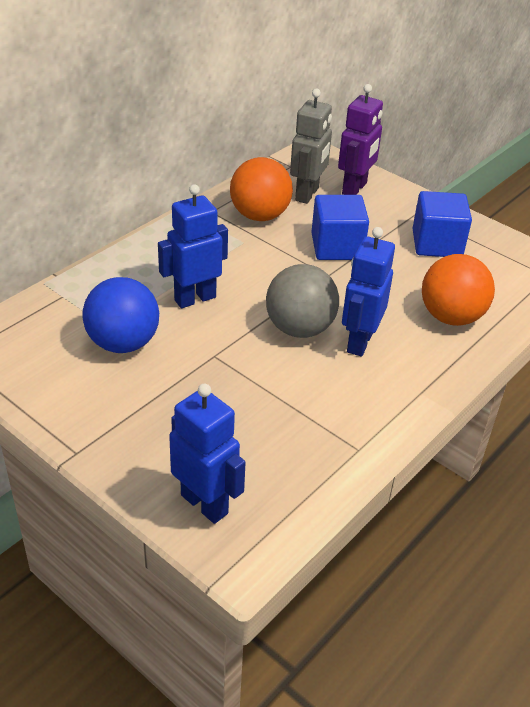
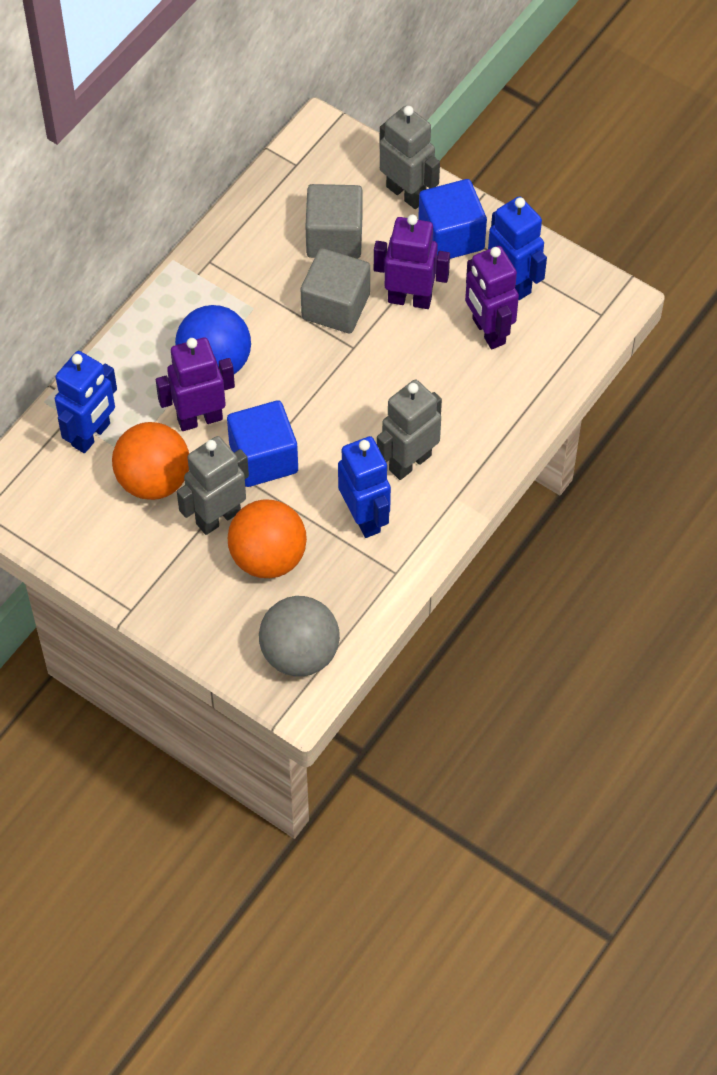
grey cube: 0 -> 2
grey robot: 1 -> 3
purple robot: 1 -> 3

